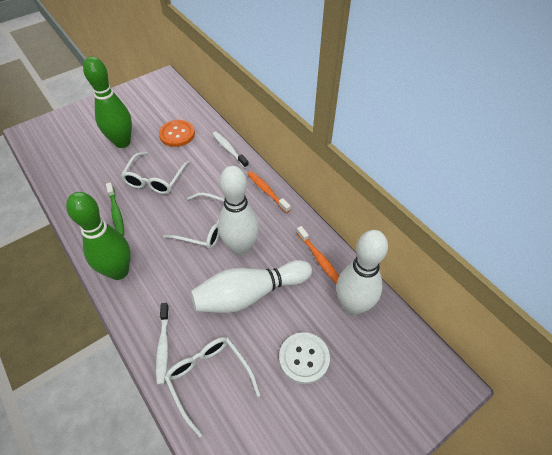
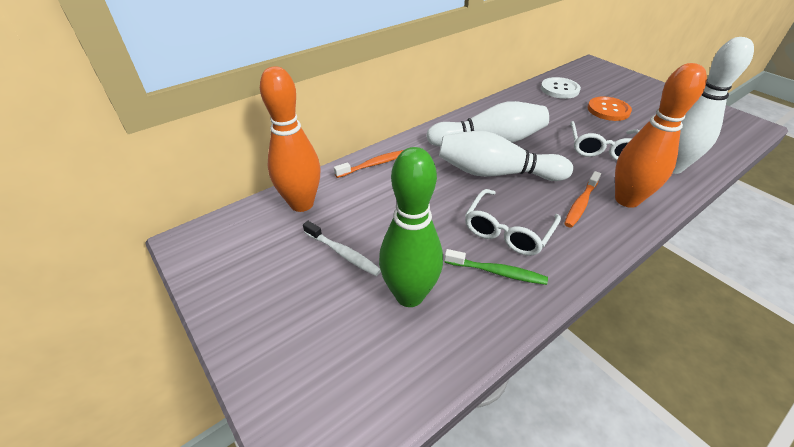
green bowling pin: 2 -> 1
orange bowling pin: 0 -> 2
white glasses: 3 -> 2
white toothbrush: 2 -> 1

